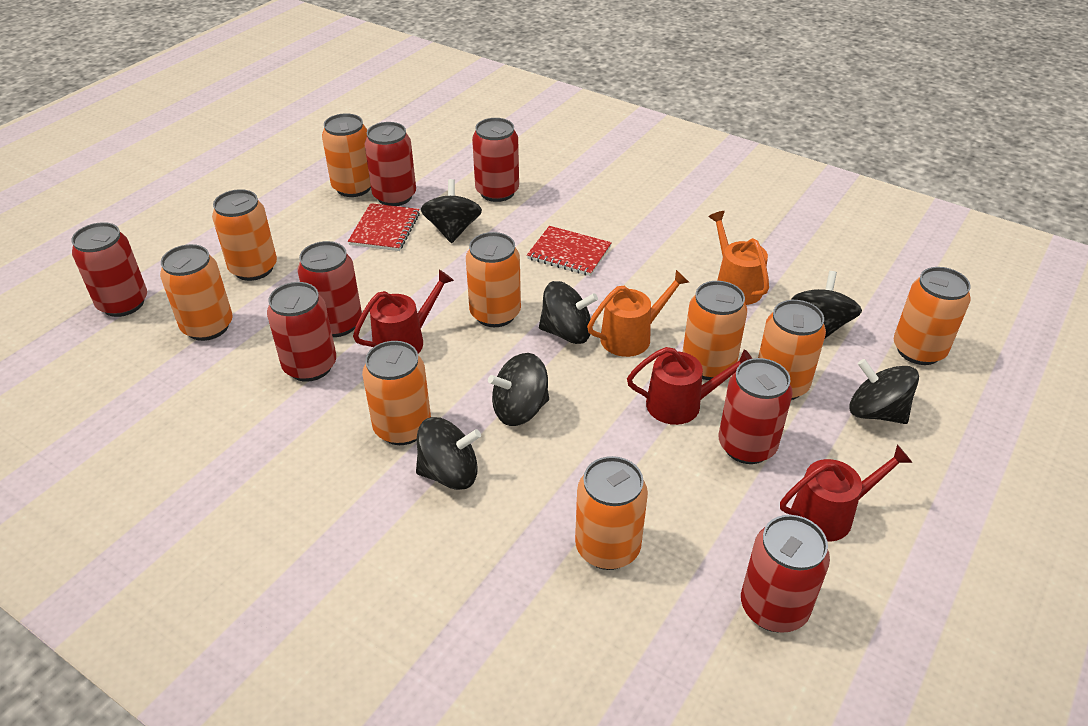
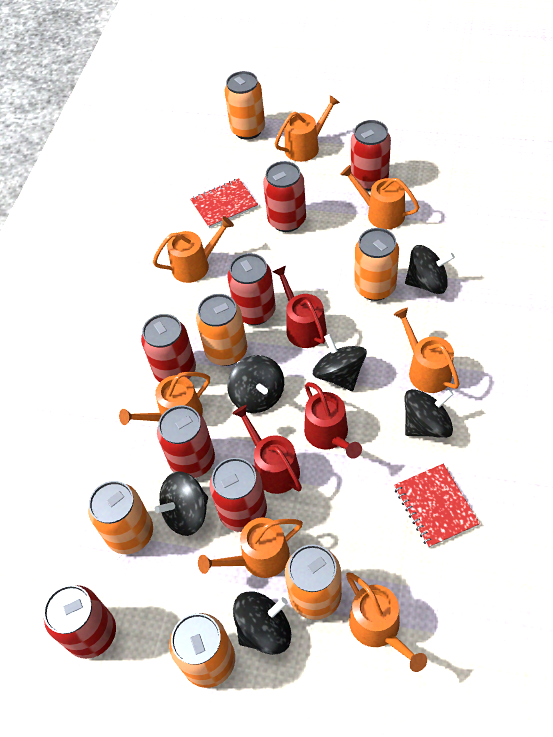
orange can: 9 -> 6
orange watering can: 2 -> 7

